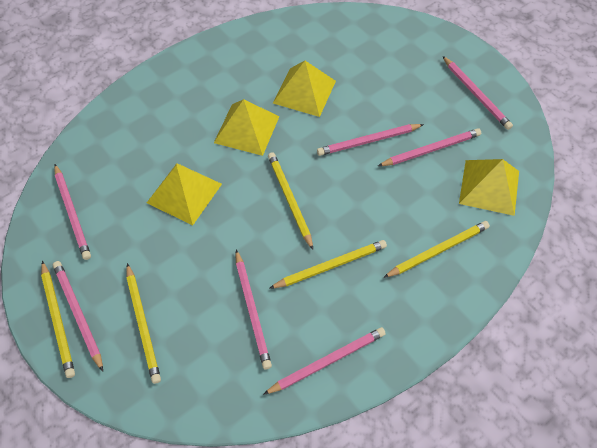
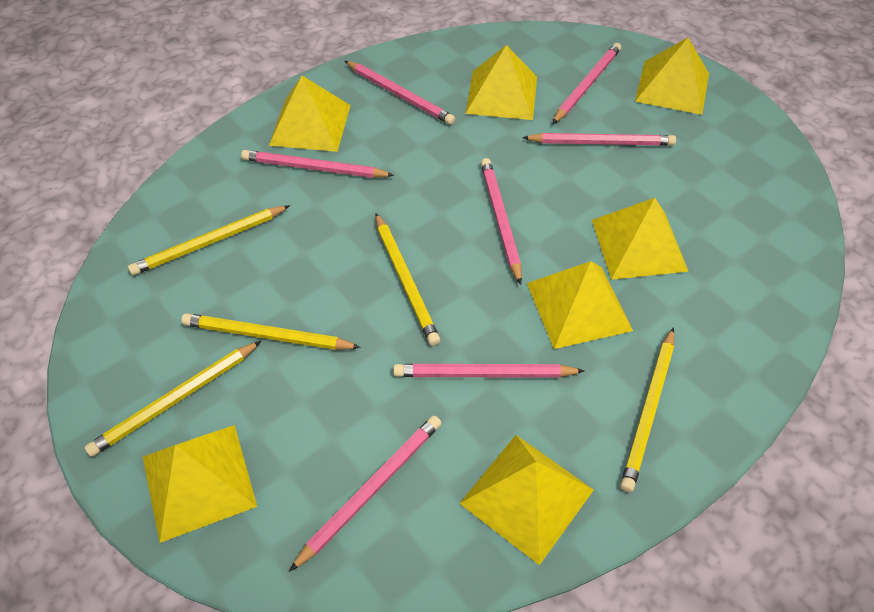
yellow pyramid: 4 -> 7

